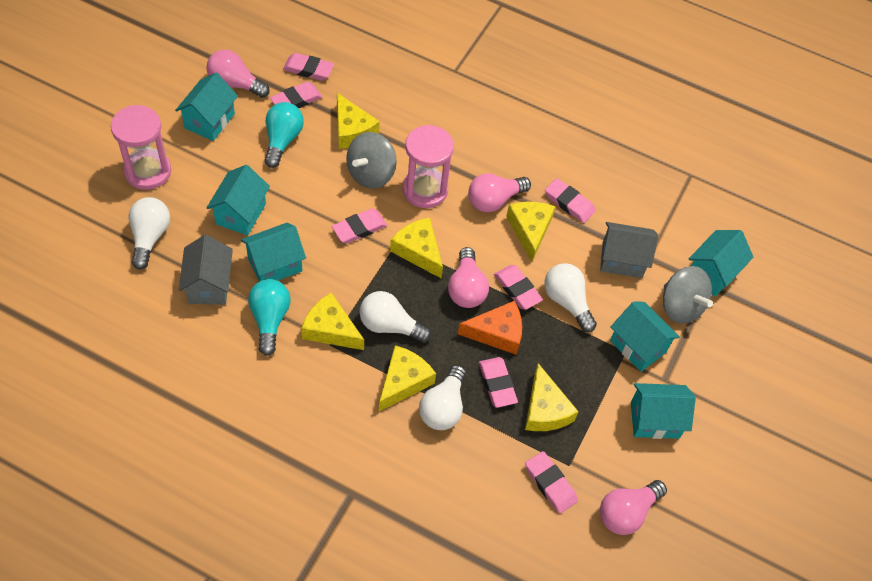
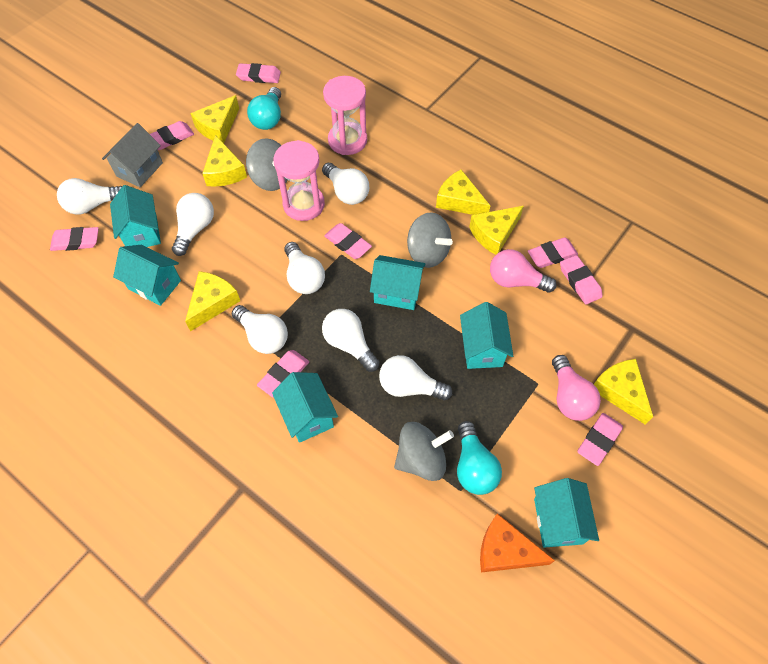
grey house: 2 -> 1
grey spinning top: 2 -> 3
pink eraser: 7 -> 8
pink light bulb: 4 -> 2
white light bulb: 4 -> 7

